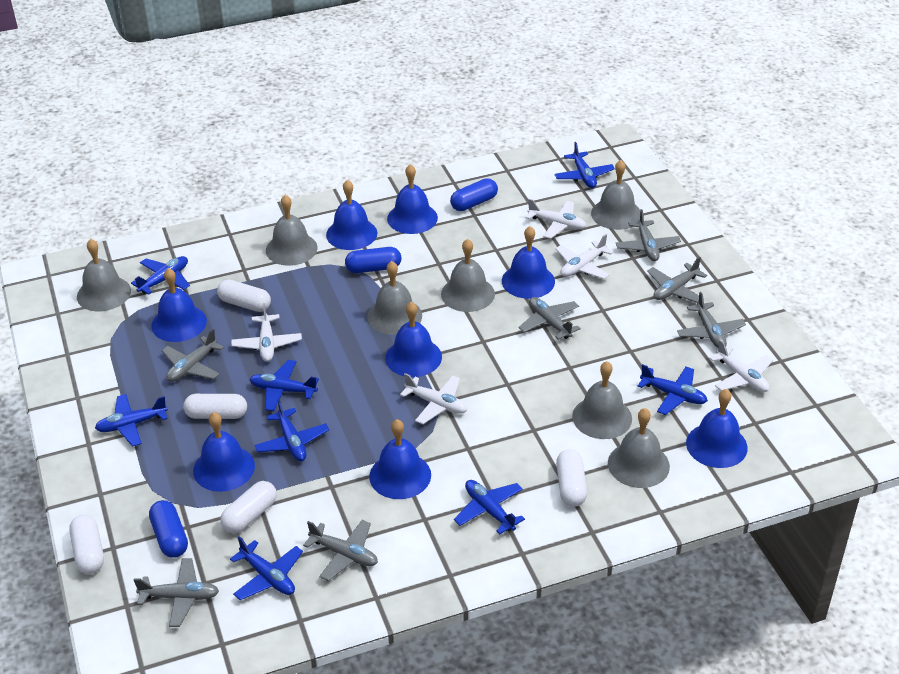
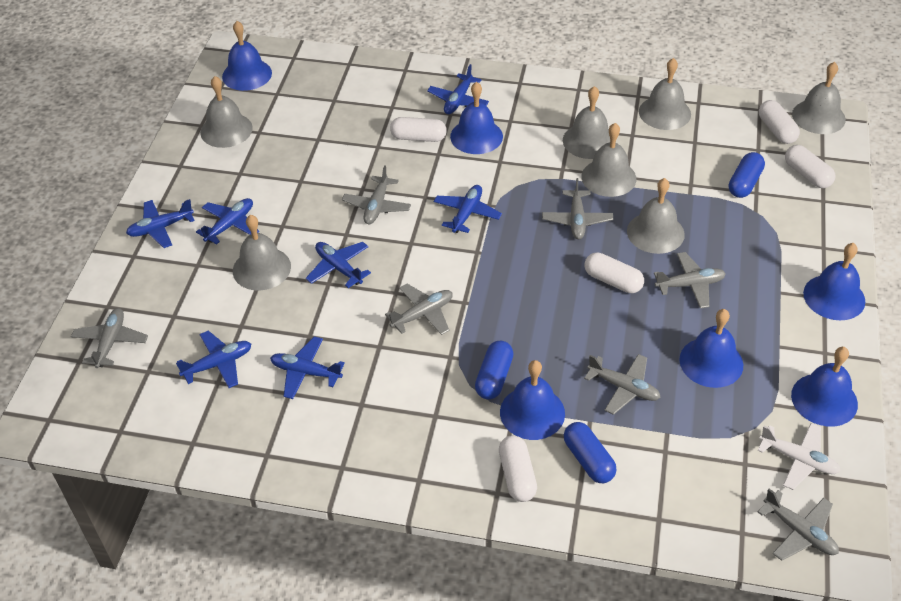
blue bell: 8 -> 6
blue plane: 8 -> 7
white plane: 5 -> 1

